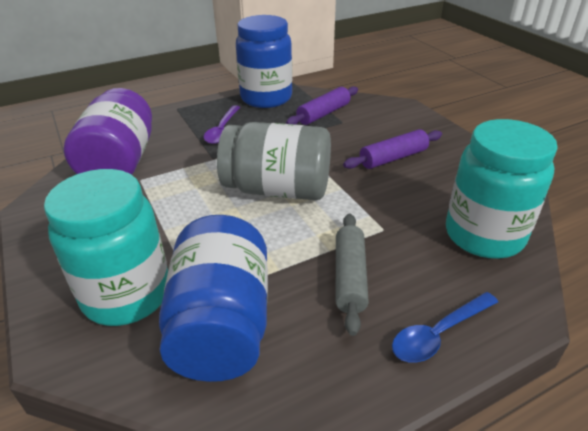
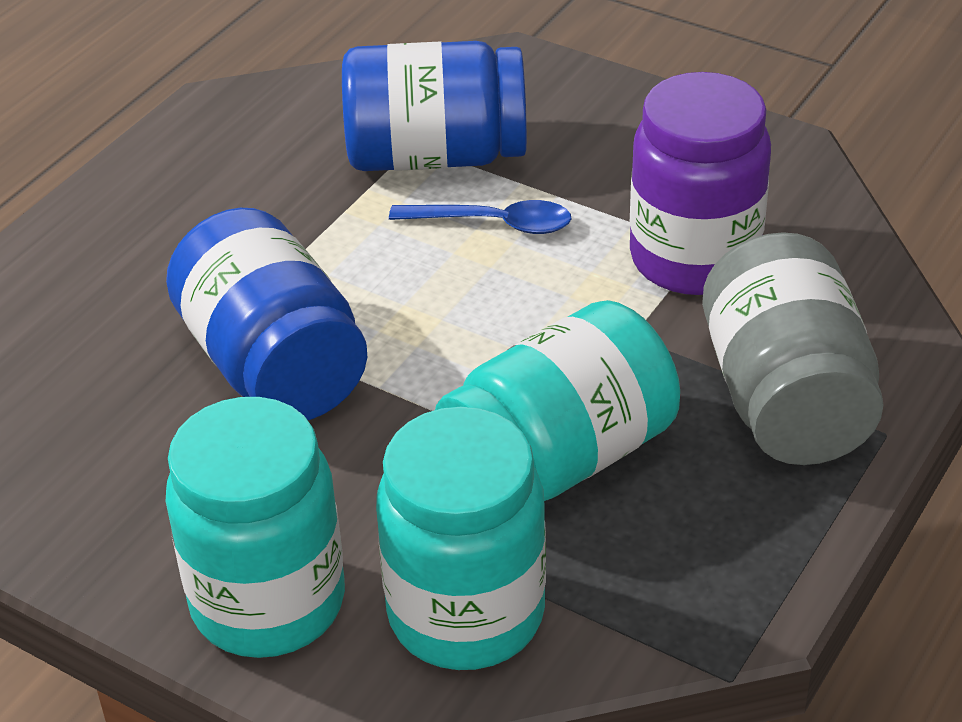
grey rolling pin: 1 -> 0
purple rolling pin: 2 -> 0
purple spoon: 1 -> 0
turquoise jar: 2 -> 3

